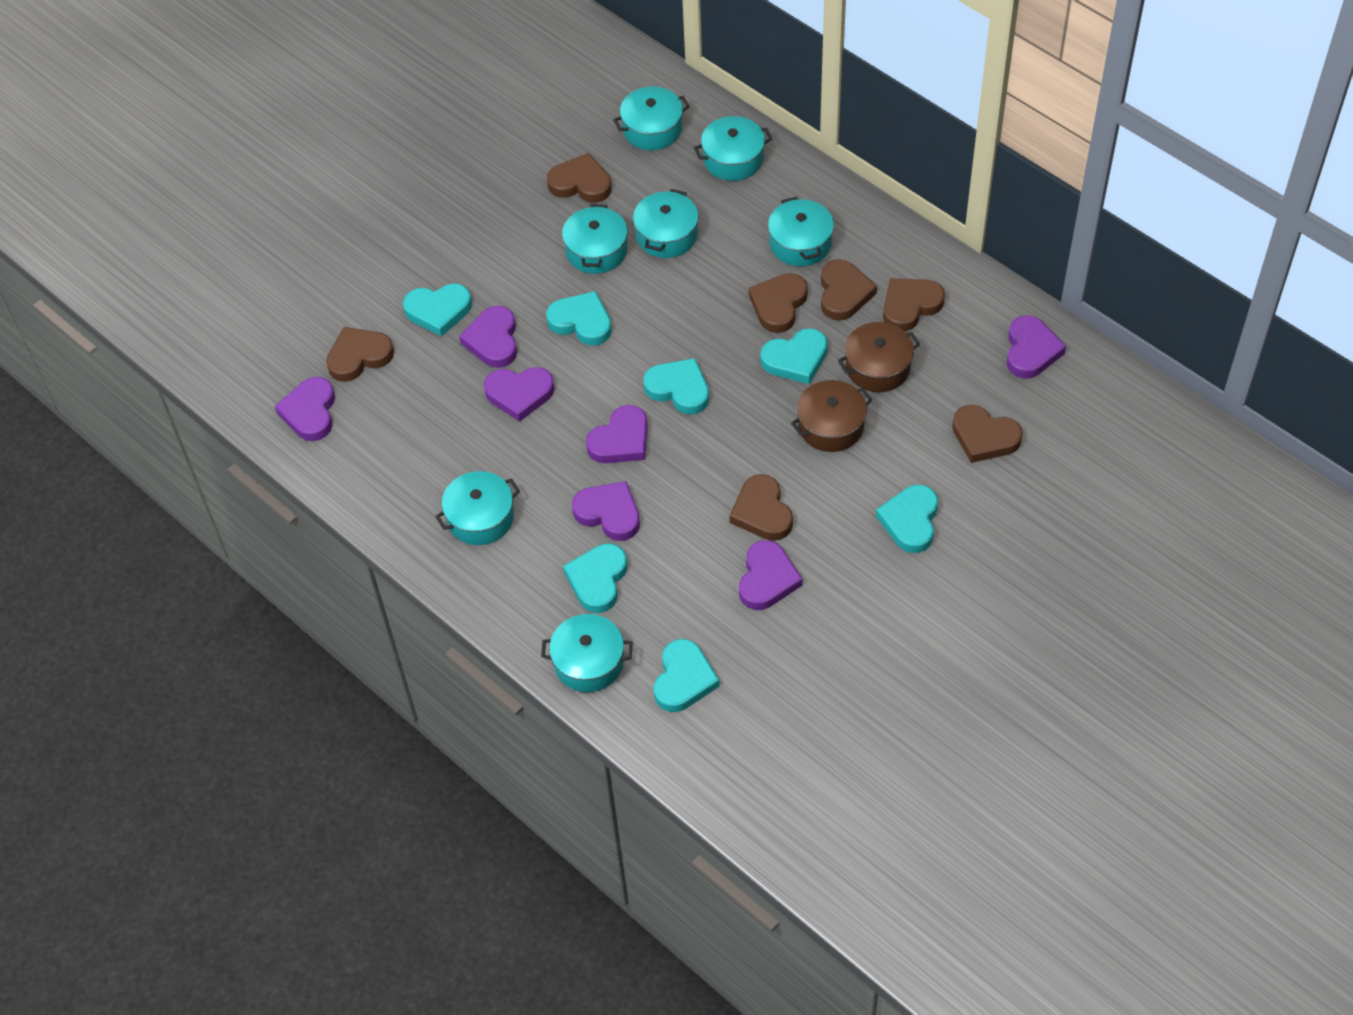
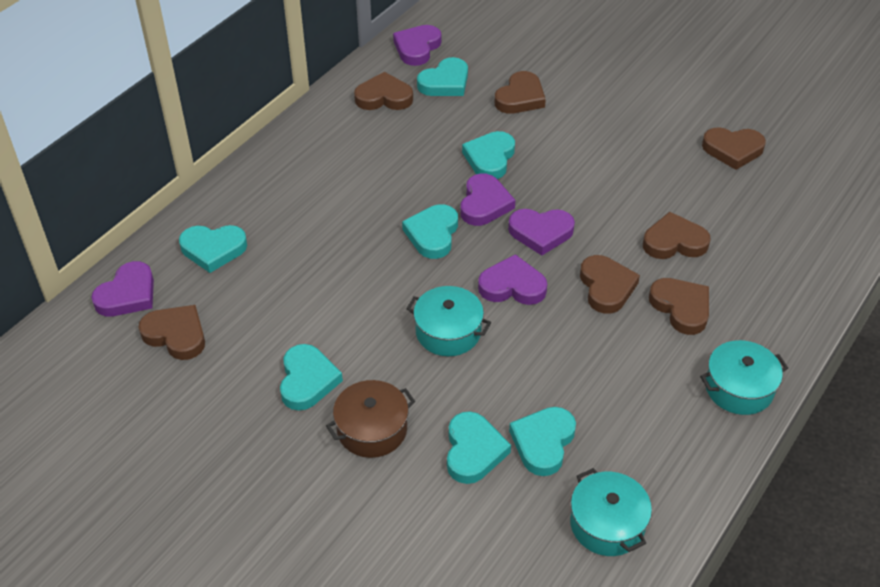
brown pot: 2 -> 1
purple heart: 7 -> 5
turquoise pot: 7 -> 3

